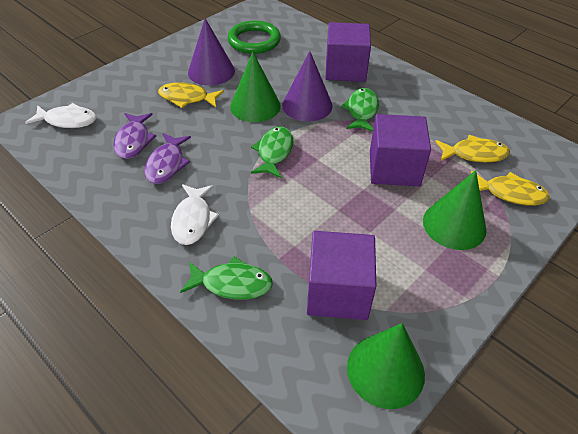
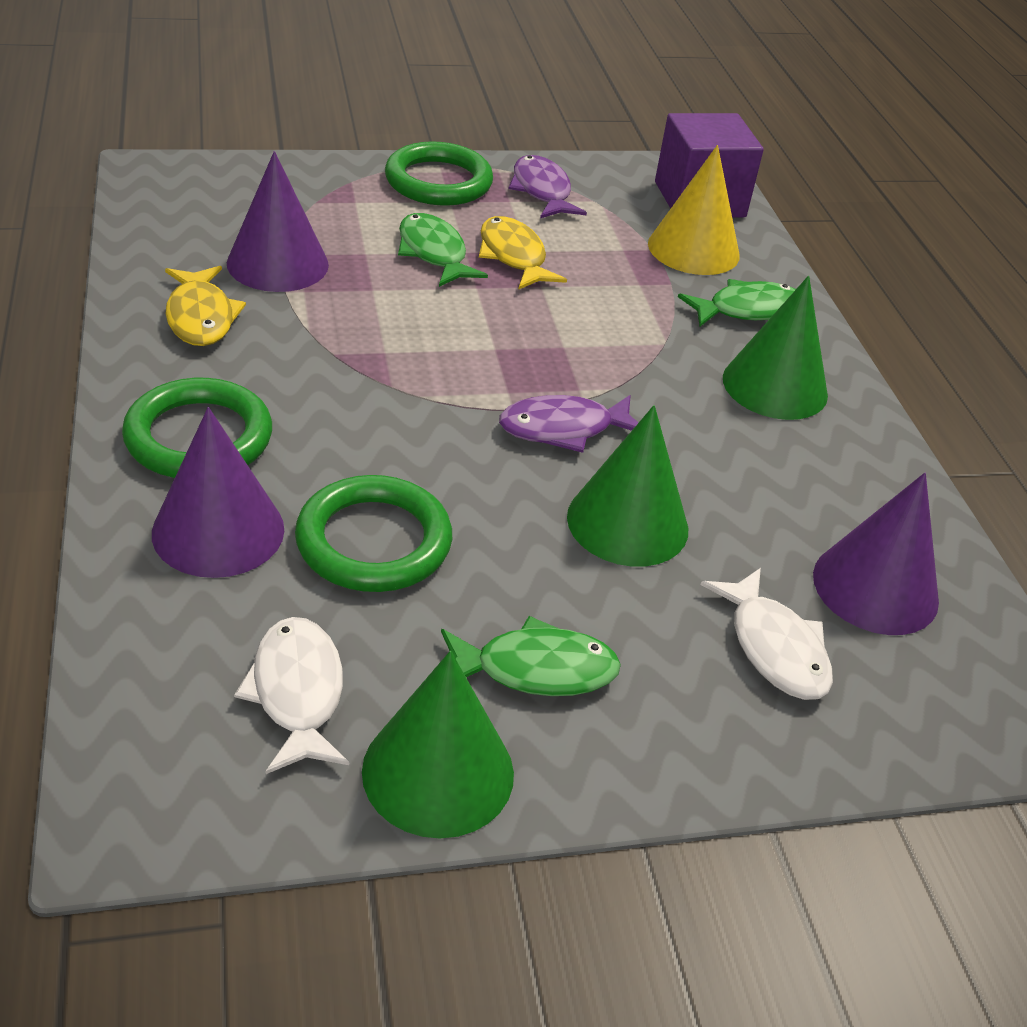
green ring: 1 -> 3
purple cone: 2 -> 3
purple cube: 3 -> 1
yellow cone: 0 -> 1
yellow fish: 3 -> 2

